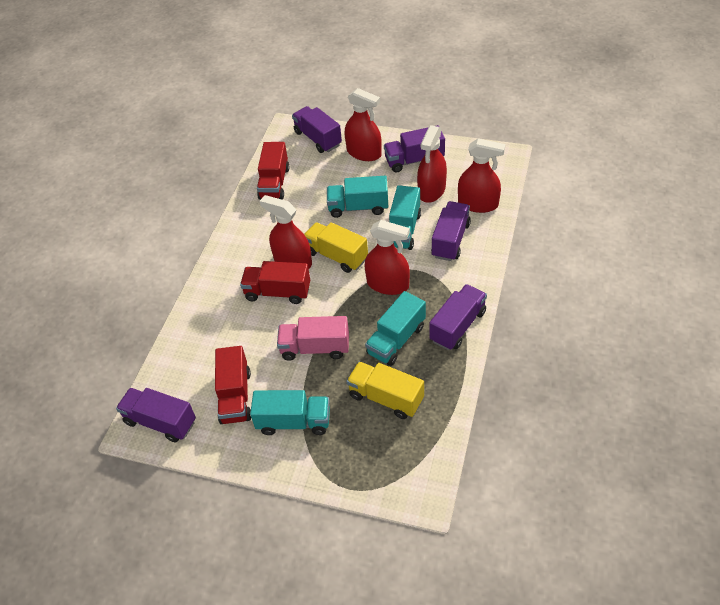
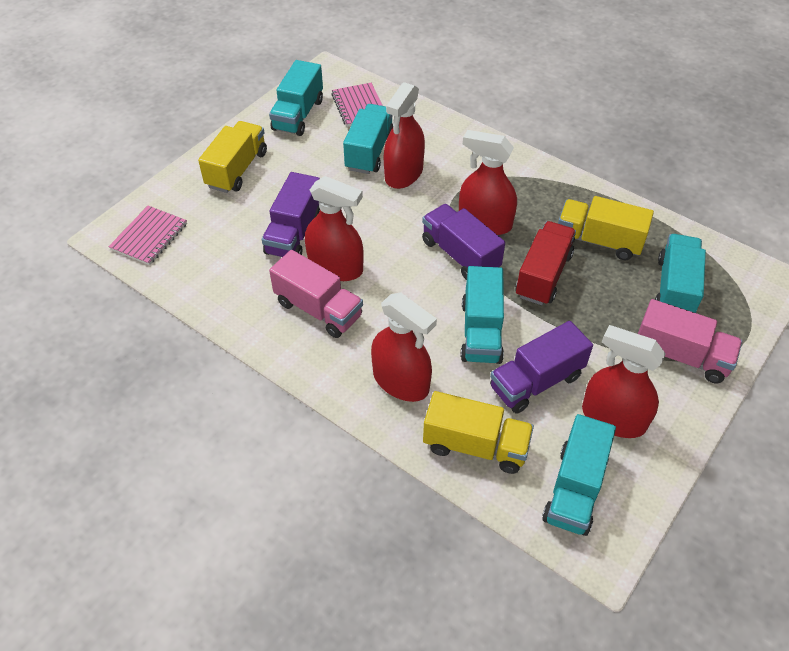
pink notebook: 0 -> 2
pink truck: 1 -> 2
purple truck: 5 -> 3
red truck: 3 -> 1
turquoise truck: 4 -> 5
yellow truck: 2 -> 3

